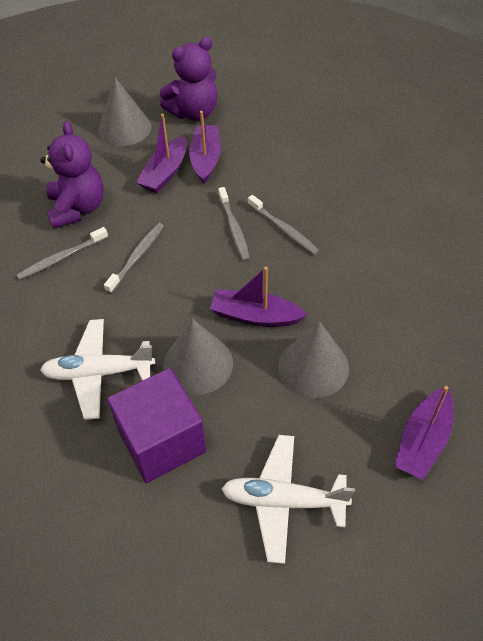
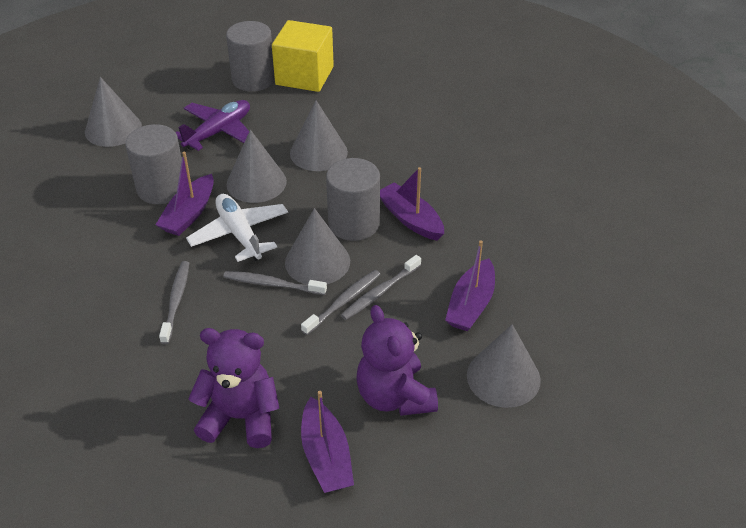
grey cone: 3 -> 5
grey cylinder: 0 -> 3
purple cube: 1 -> 0
purple plane: 0 -> 1
white plane: 2 -> 1
yellow cube: 0 -> 1

